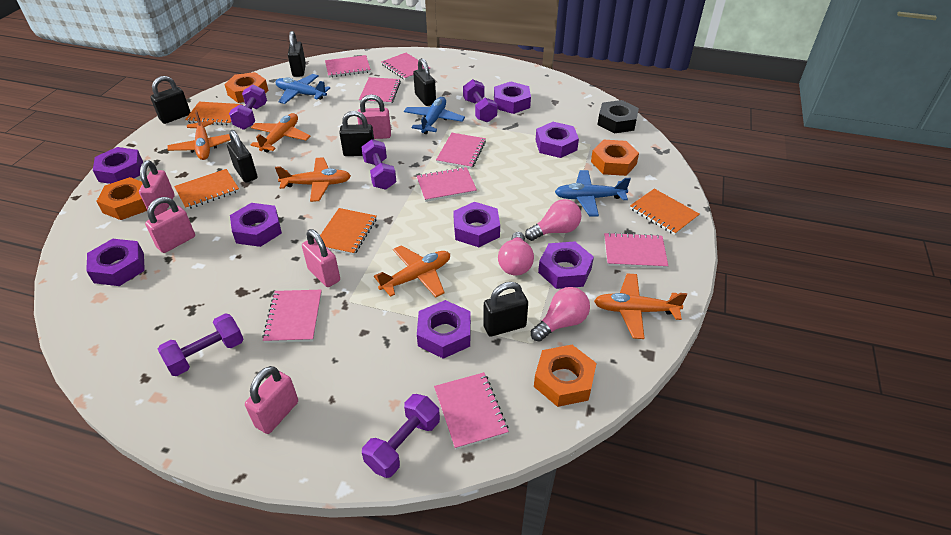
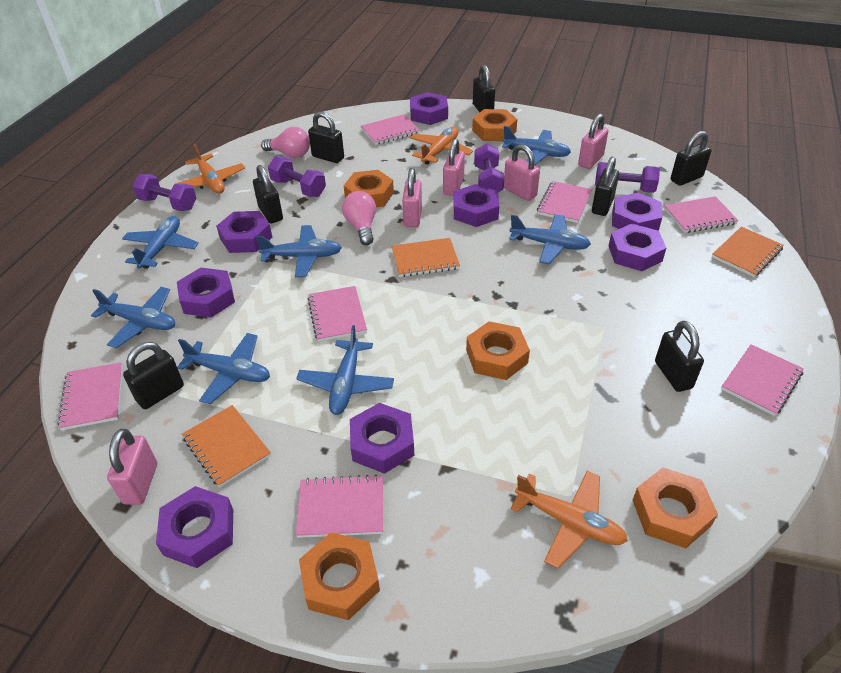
black nut: 1 -> 0
black padlock: 6 -> 7
blue plane: 3 -> 7
orange notebook: 4 -> 3
orange nut: 4 -> 5
orange plane: 5 -> 3
pink light bulb: 3 -> 2
pink notebook: 8 -> 7
purple dumbbell: 5 -> 4

